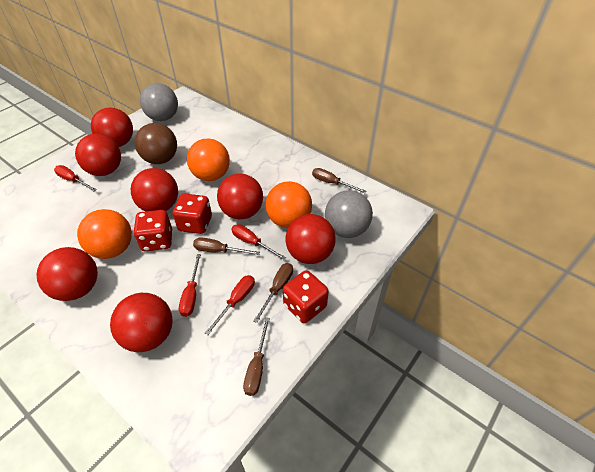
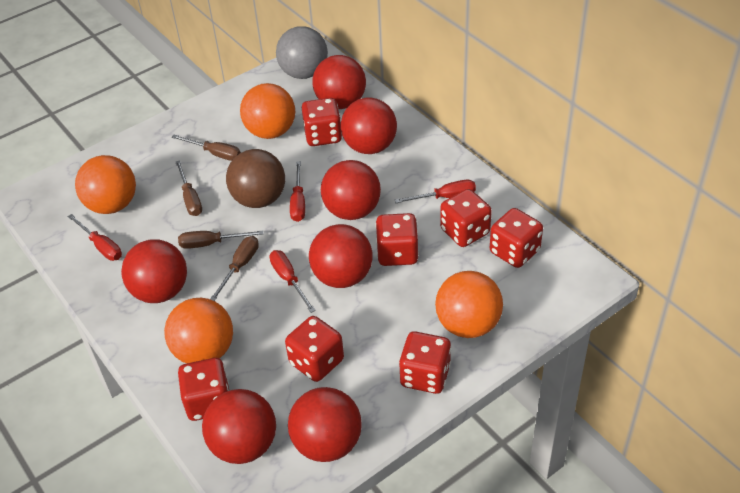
grey ball: 2 -> 1
orange ball: 3 -> 4
red dice: 3 -> 7

